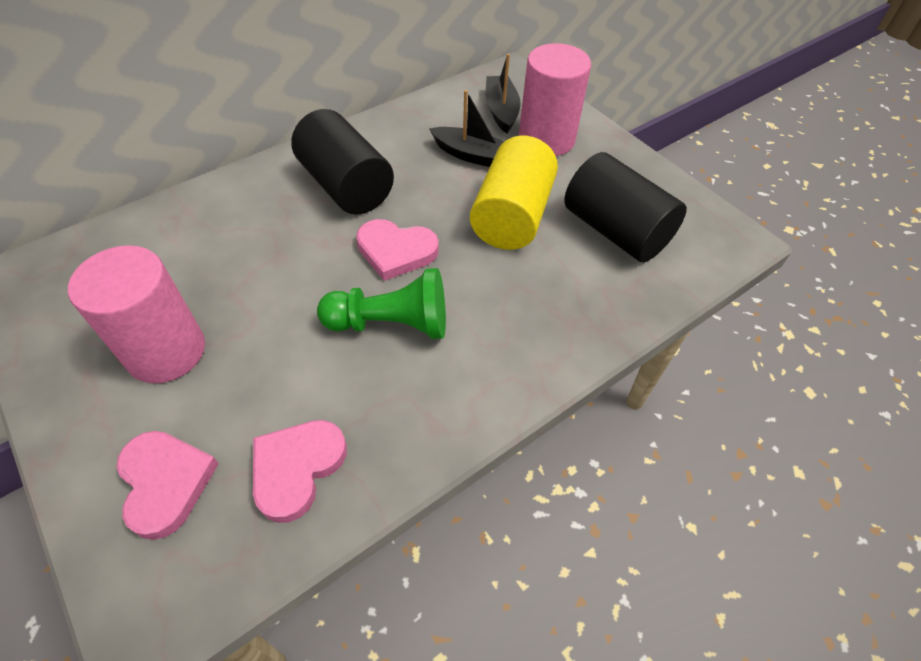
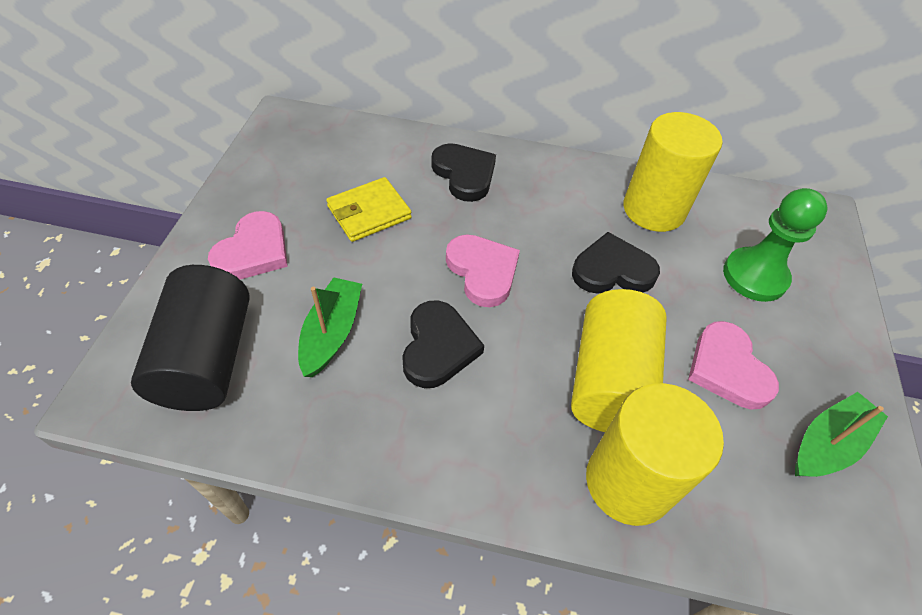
black boat: 2 -> 0
black cylinder: 2 -> 1
black heart: 0 -> 3
green boat: 0 -> 2
pink cylinder: 2 -> 0
yellow cylinder: 1 -> 3
yellow wallet: 0 -> 1

